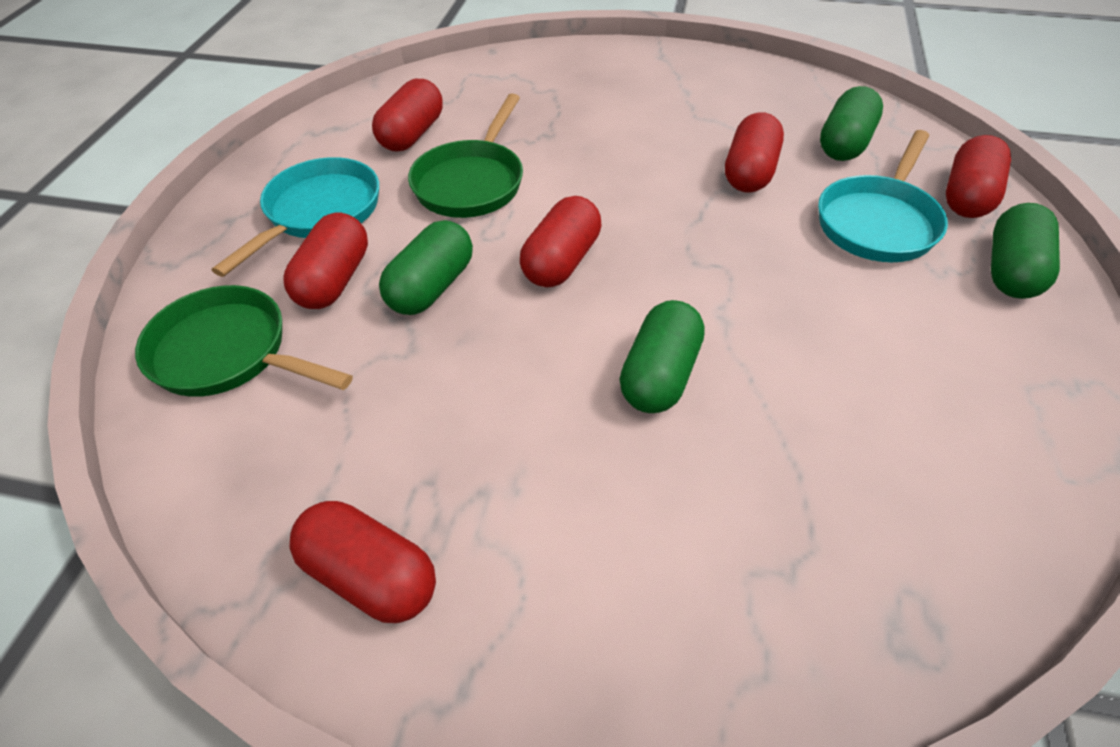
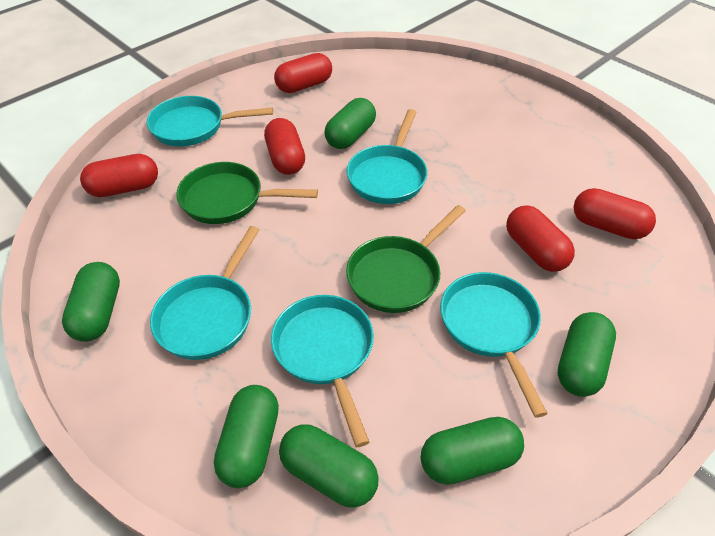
green capsule: 4 -> 6
red capsule: 6 -> 5
turquoise pan: 2 -> 5

